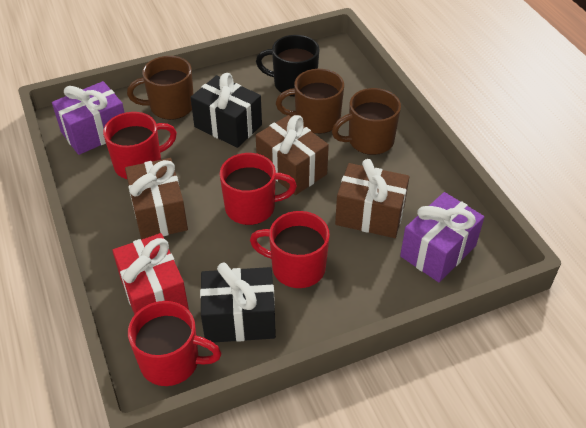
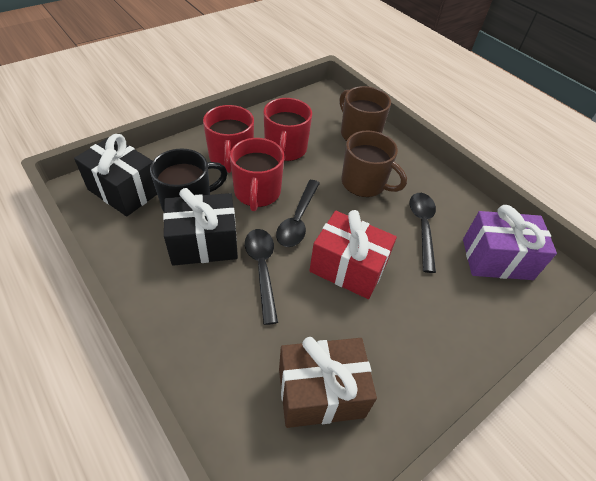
black spoon: 0 -> 3
brown gift: 3 -> 1
brown mug: 3 -> 2
purple gift: 2 -> 1
red mug: 4 -> 3

